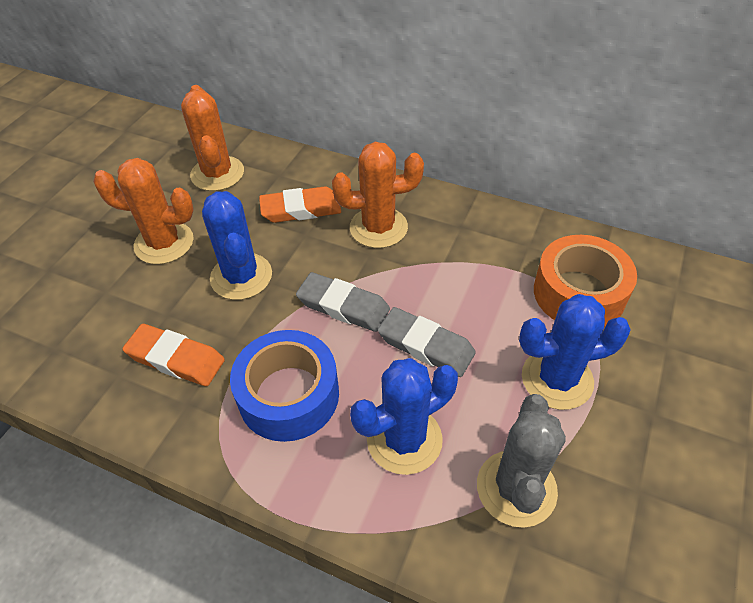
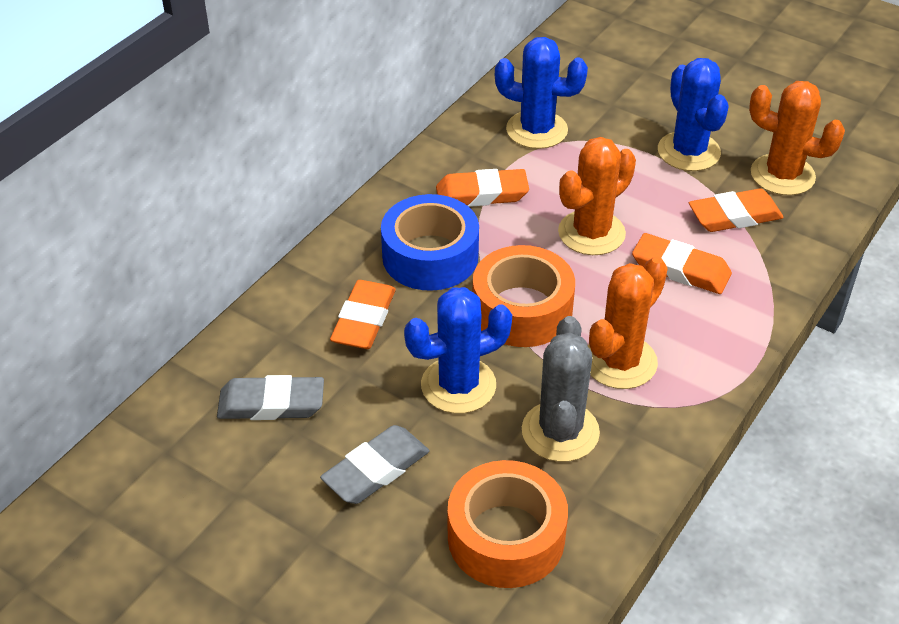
orange eraser: 2 -> 4
orange tape: 1 -> 2

